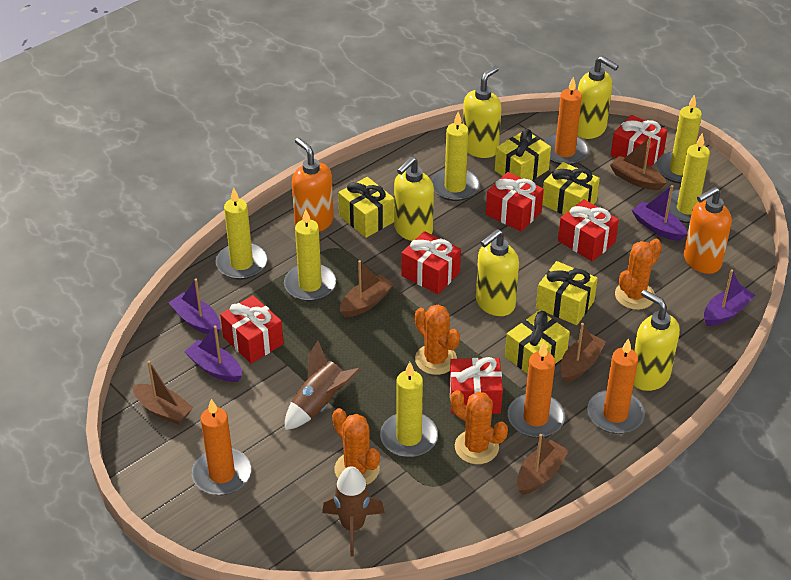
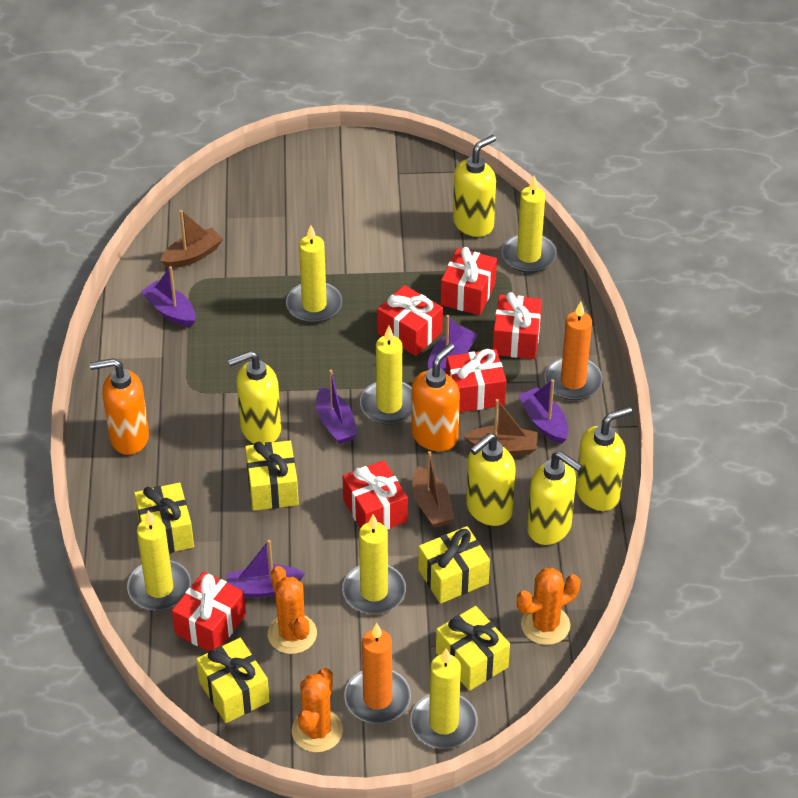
brown boat: 5 -> 3
brown rocket: 2 -> 0
orange cactus: 4 -> 3
orange candle: 4 -> 2
purple boat: 4 -> 5

